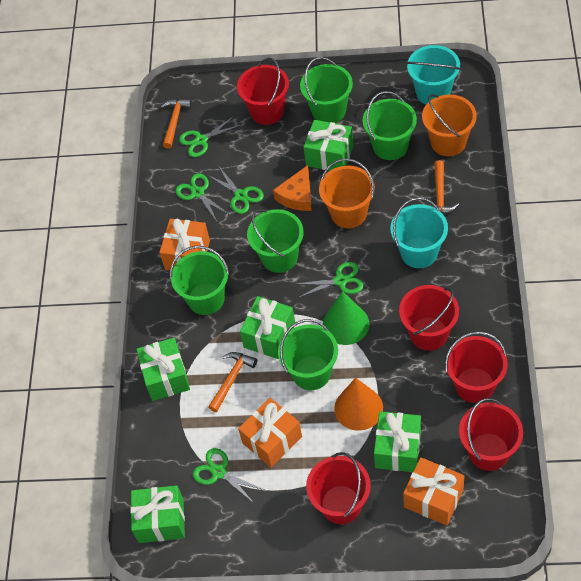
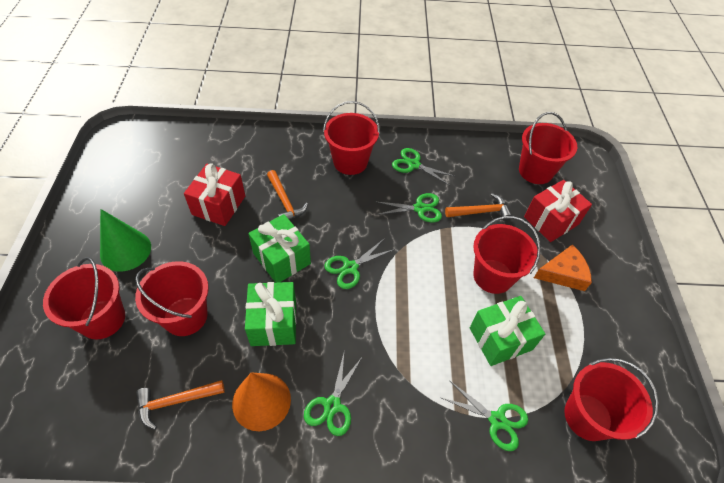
green bucket: 5 -> 0
green gift: 5 -> 3
orange bucket: 2 -> 0
orange gift: 3 -> 0
red bucket: 5 -> 6
red gift: 0 -> 2
turquoise bucket: 2 -> 0

